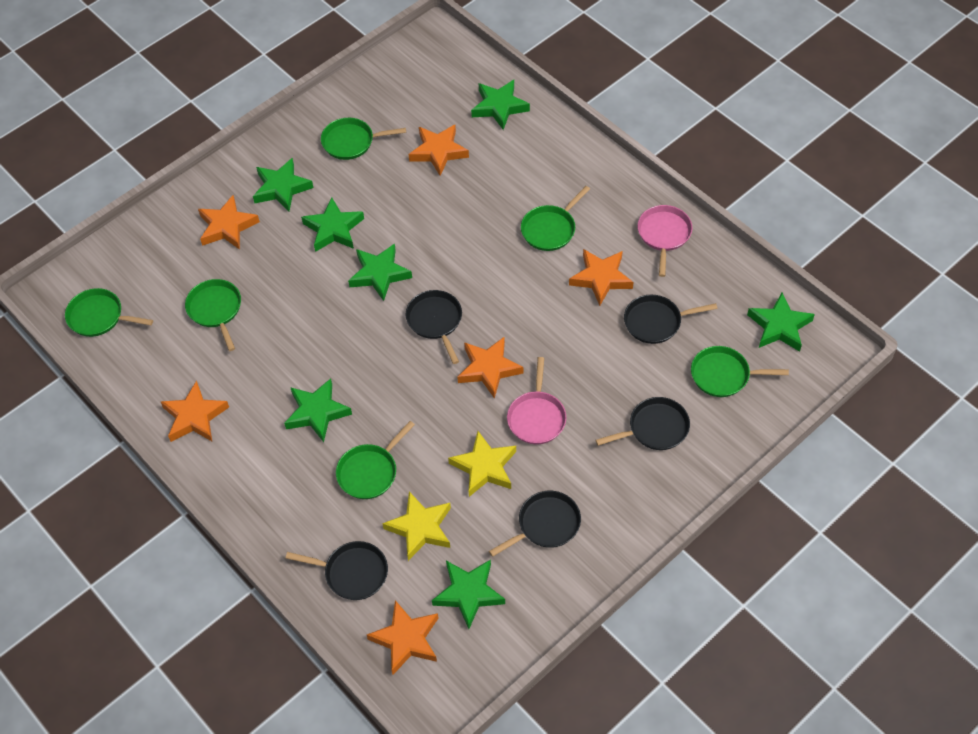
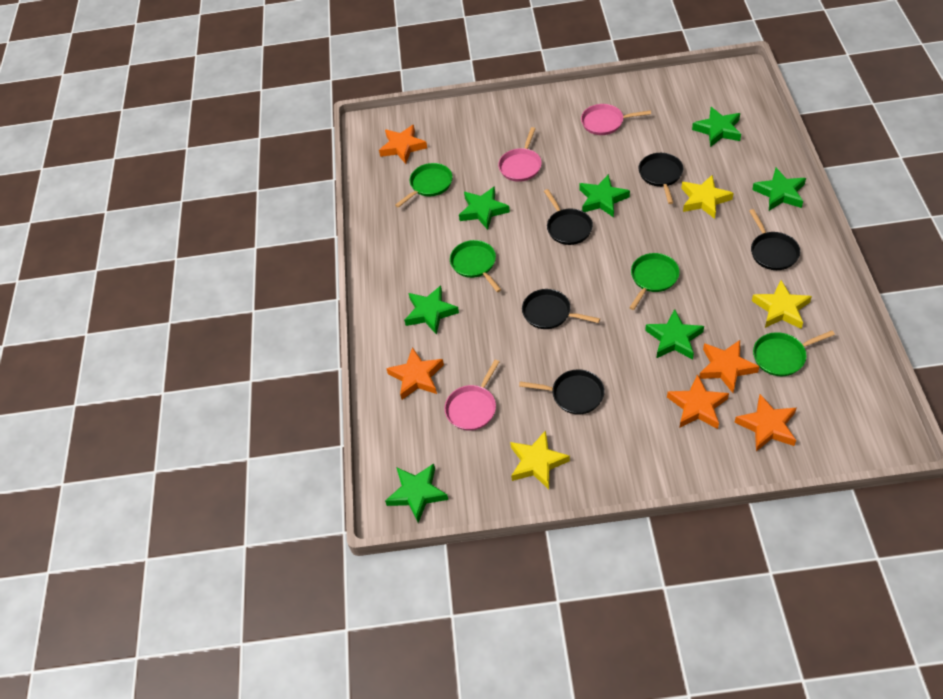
green pan: 6 -> 4
orange star: 6 -> 5
pink pan: 2 -> 3
yellow star: 2 -> 3

